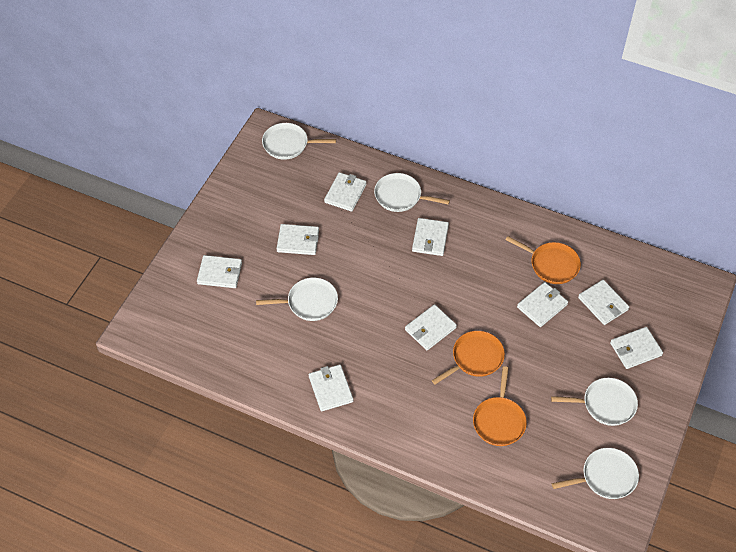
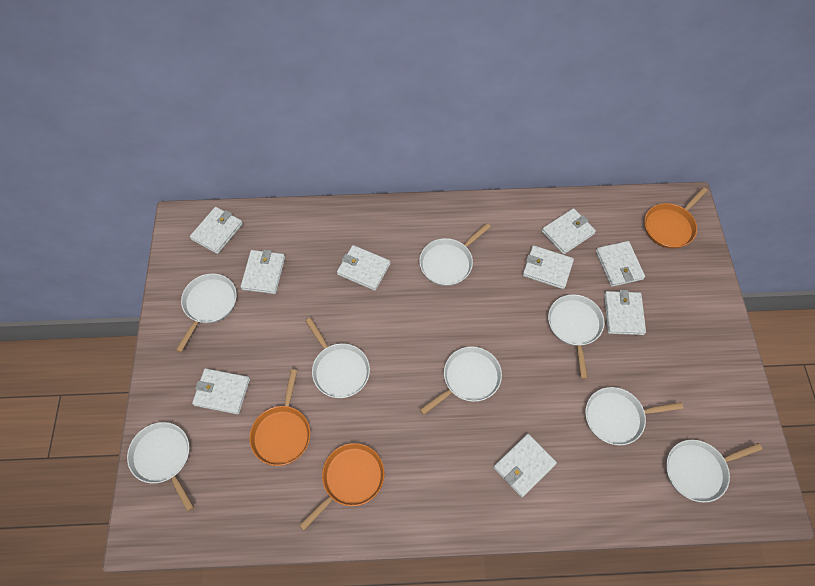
white pan: 5 -> 8

